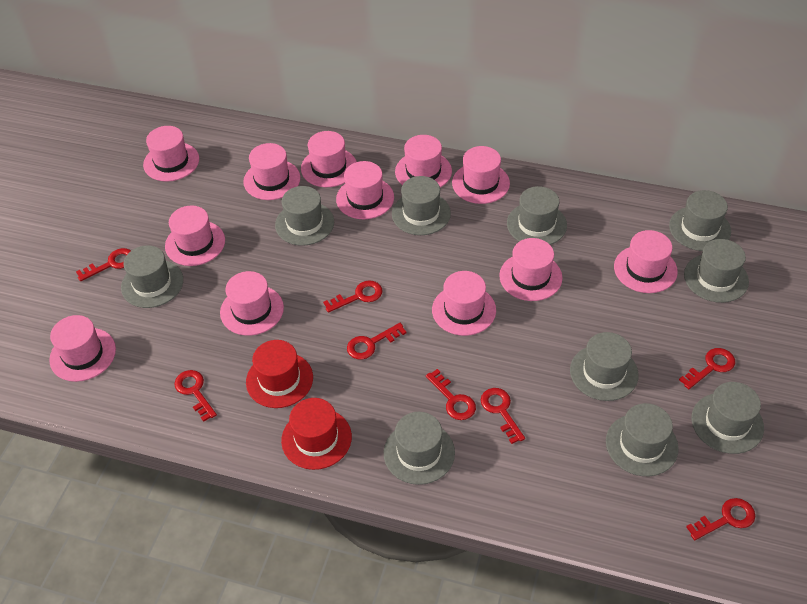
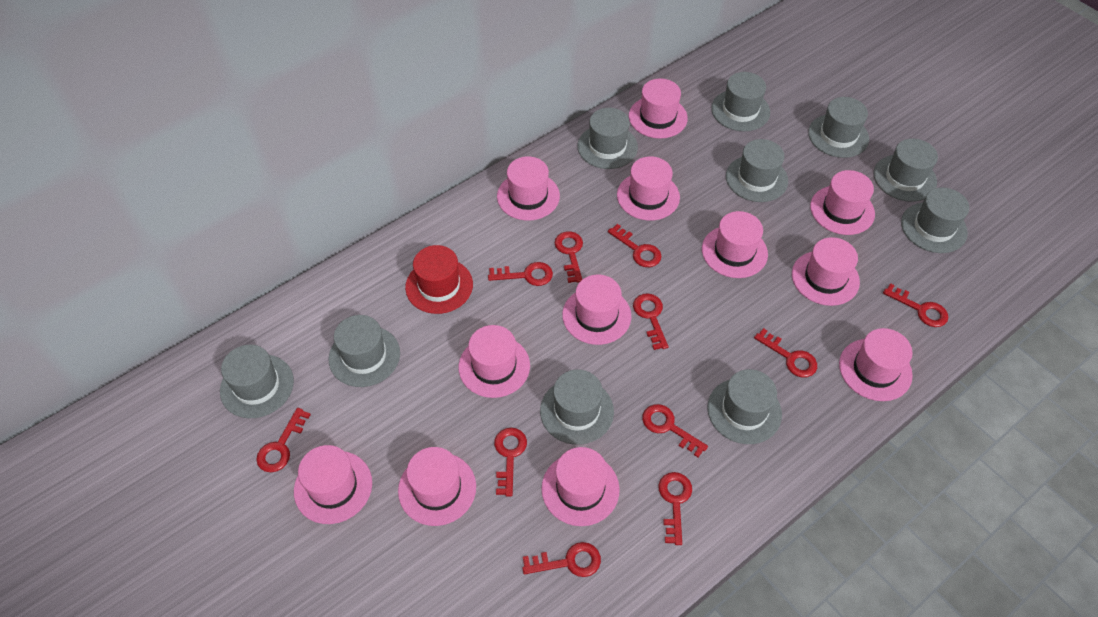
red hat: 2 -> 1
red key: 8 -> 11

